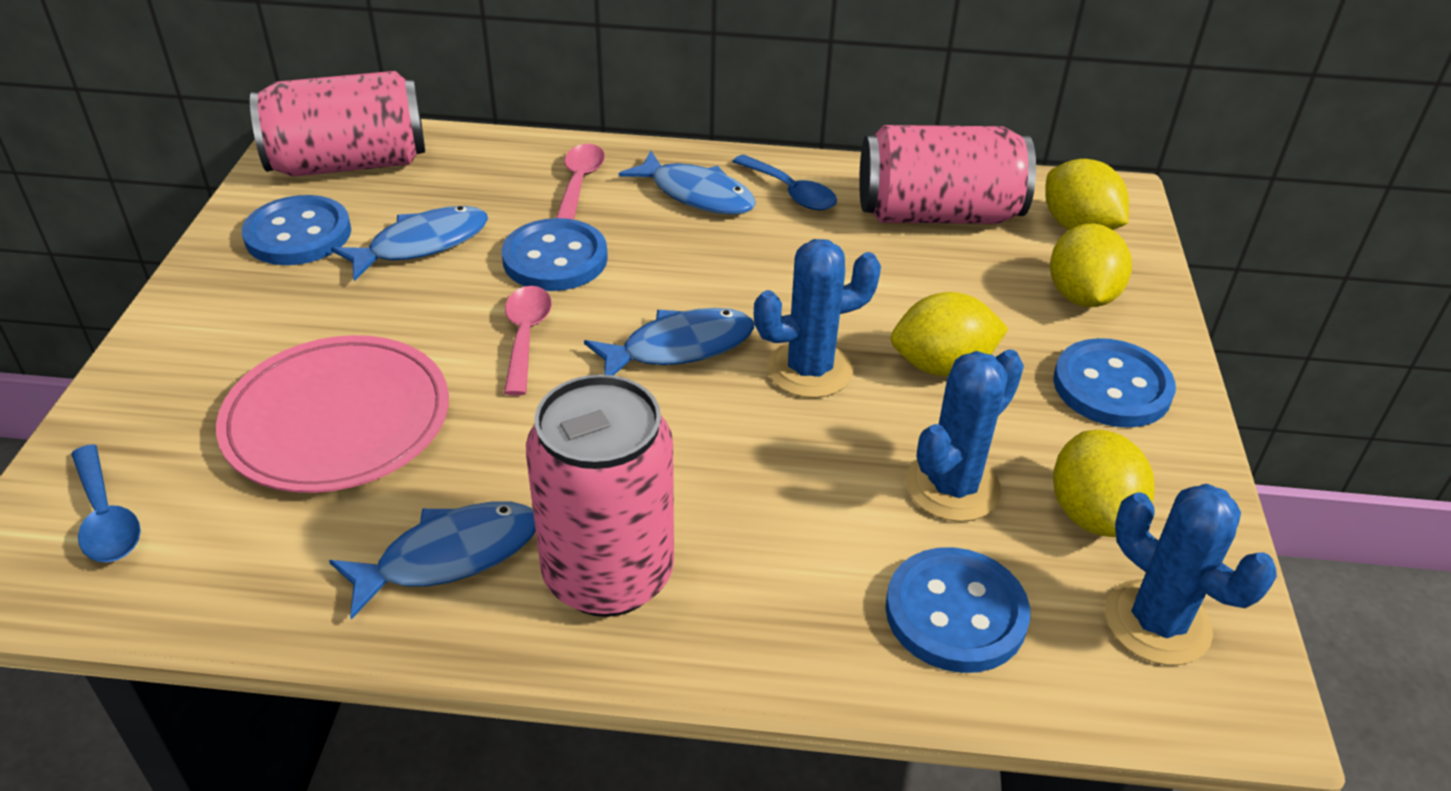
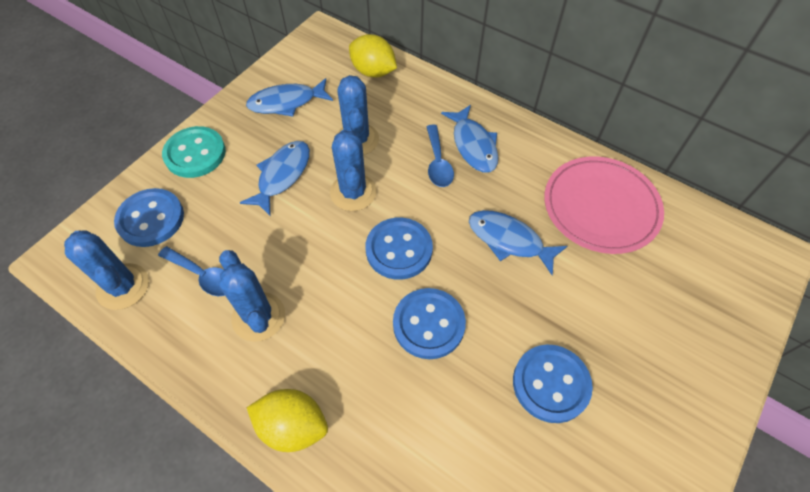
blue cactus: 3 -> 4
pink can: 3 -> 0
pink spoon: 2 -> 0
turquoise button: 0 -> 1
yellow lemon: 4 -> 2

